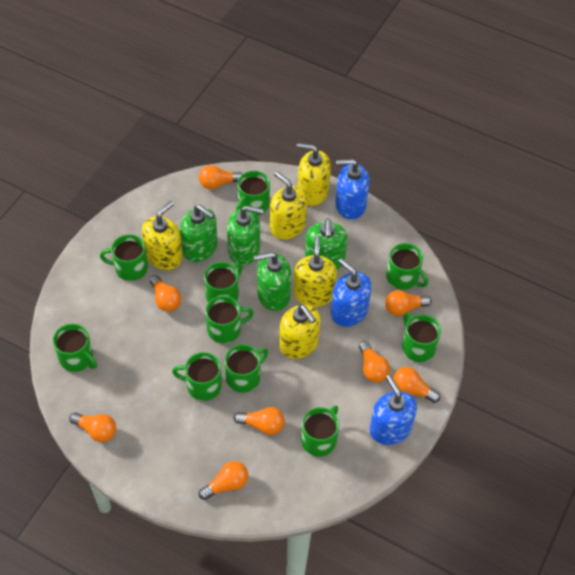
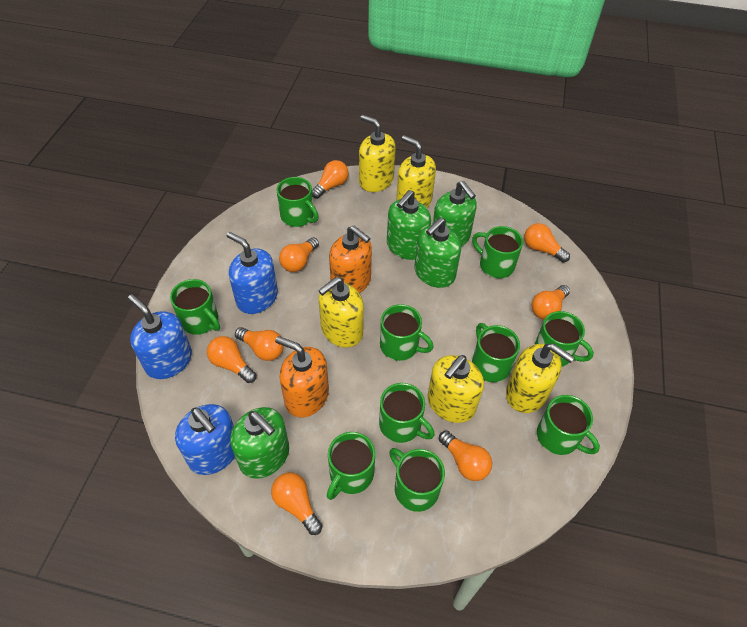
orange soap dispenser: 0 -> 2

